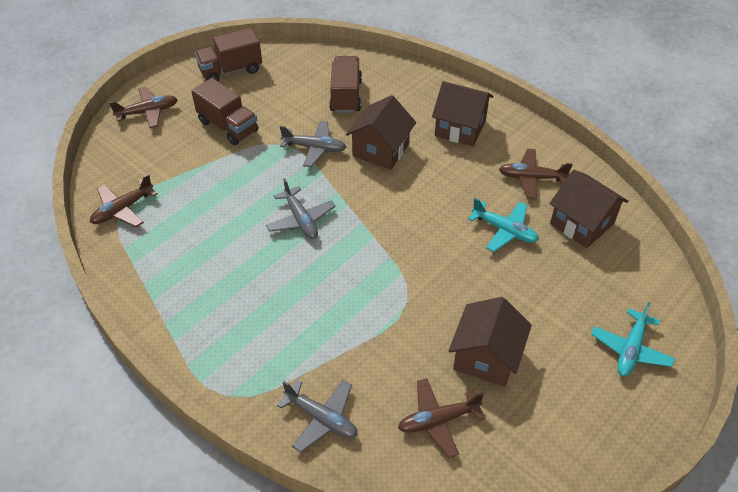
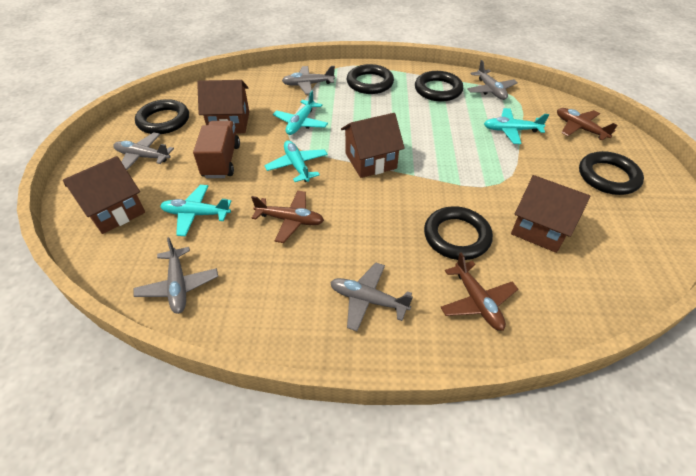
black ring: 0 -> 5
brown plane: 4 -> 3
brown truck: 3 -> 1
grey plane: 3 -> 5
turquoise plane: 2 -> 4

